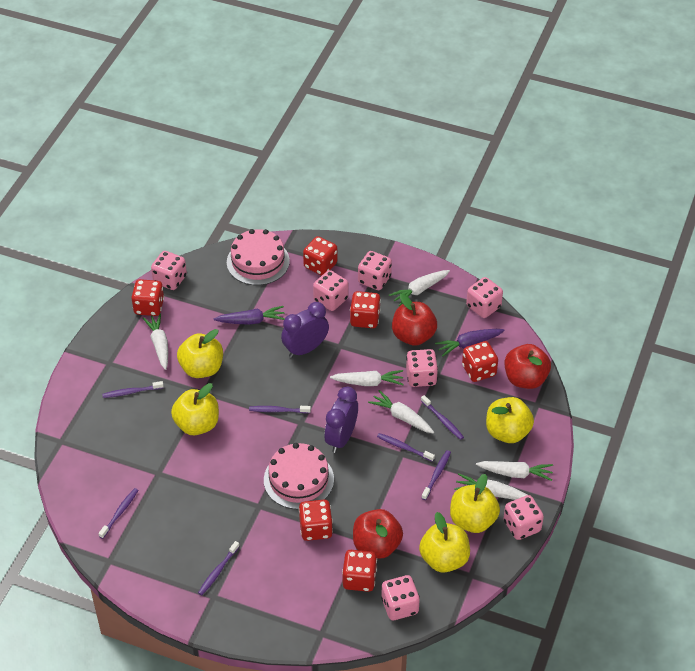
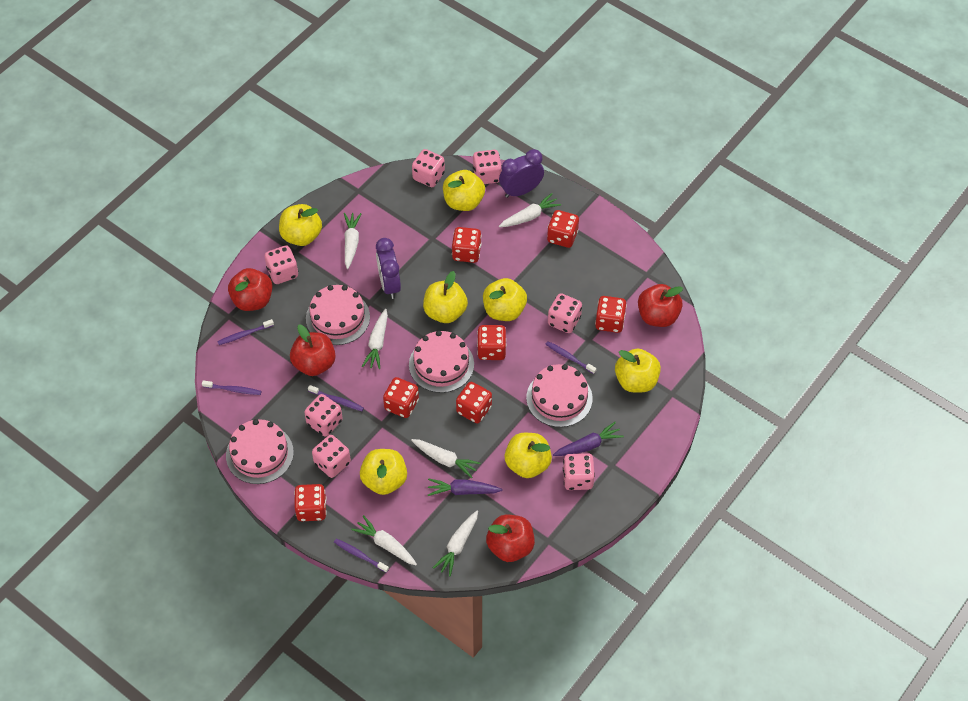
pink cake: 2 -> 4
purple toothbrush: 7 -> 5
red apple: 3 -> 4
red dice: 6 -> 7
yellow apple: 5 -> 7

